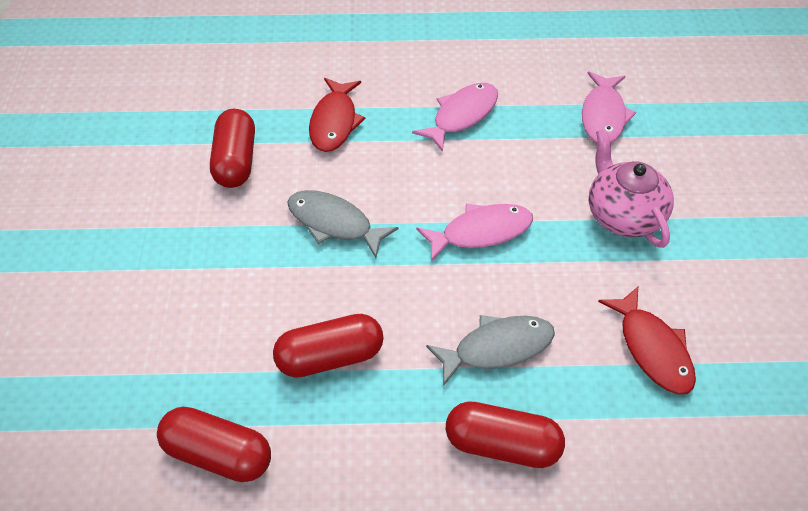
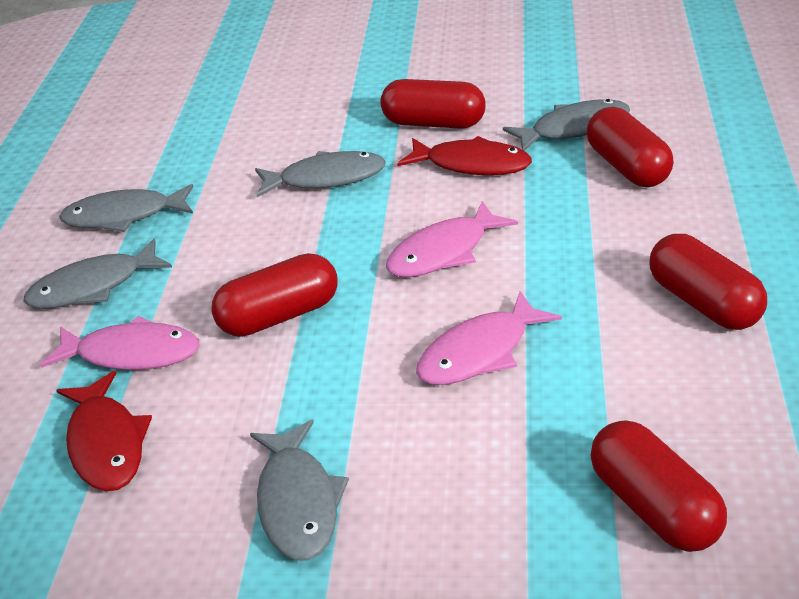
grey fish: 2 -> 5
pink teapot: 1 -> 0
red capsule: 4 -> 5

